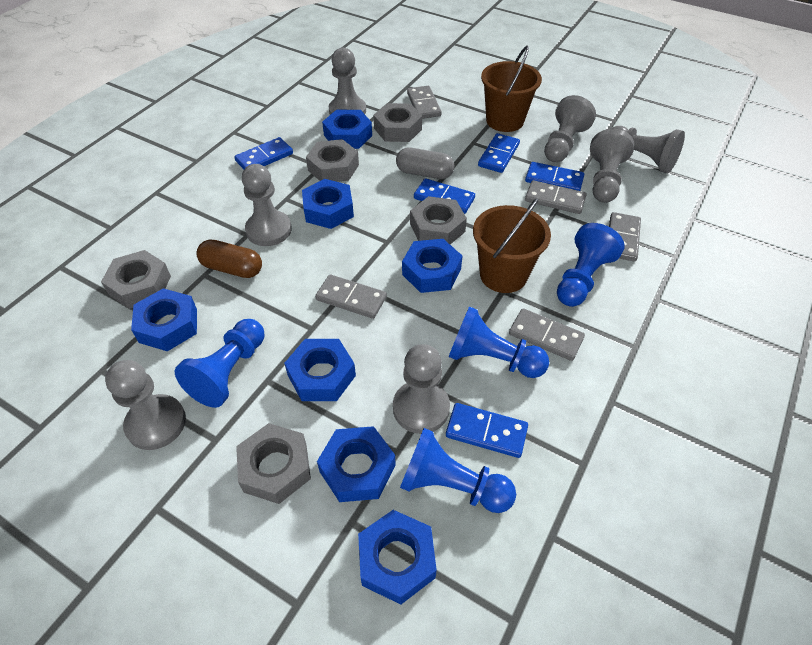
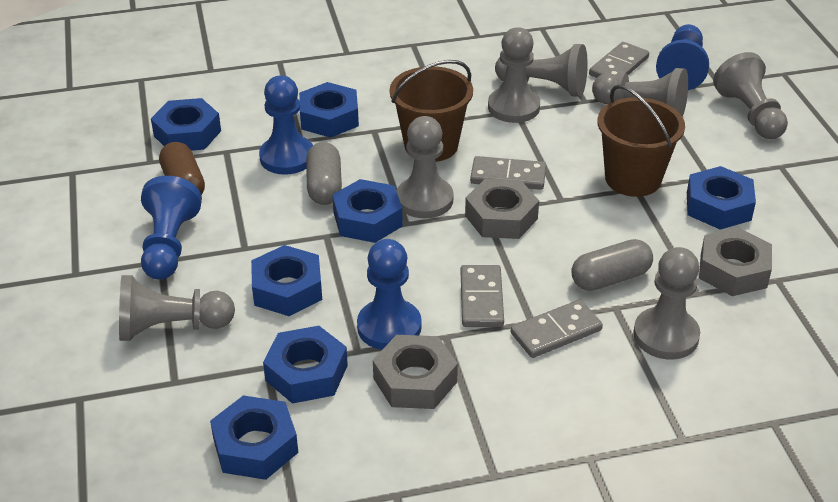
blue domino: 5 -> 0
grey capsule: 1 -> 2
grey domino: 5 -> 4
grey nut: 5 -> 3

